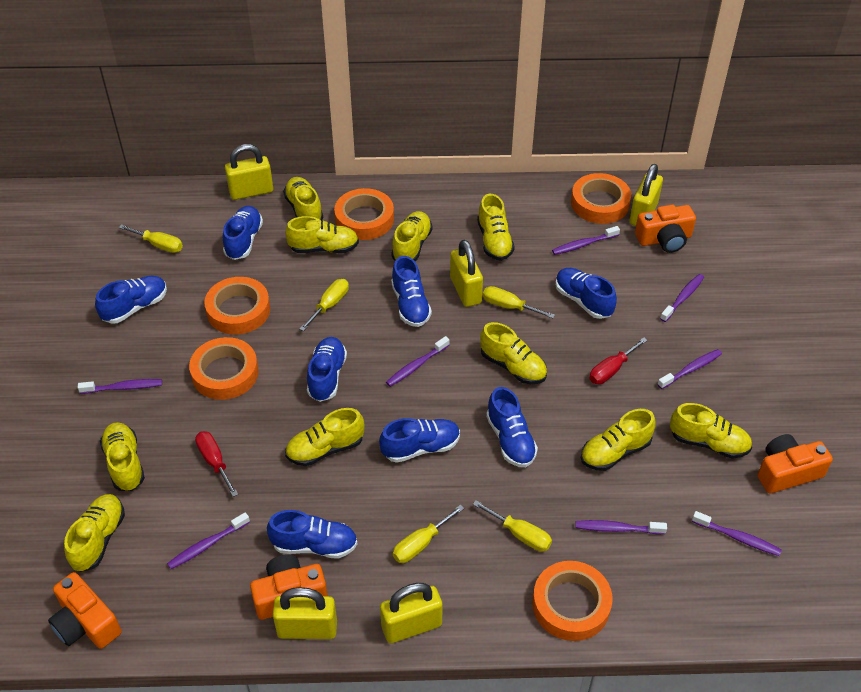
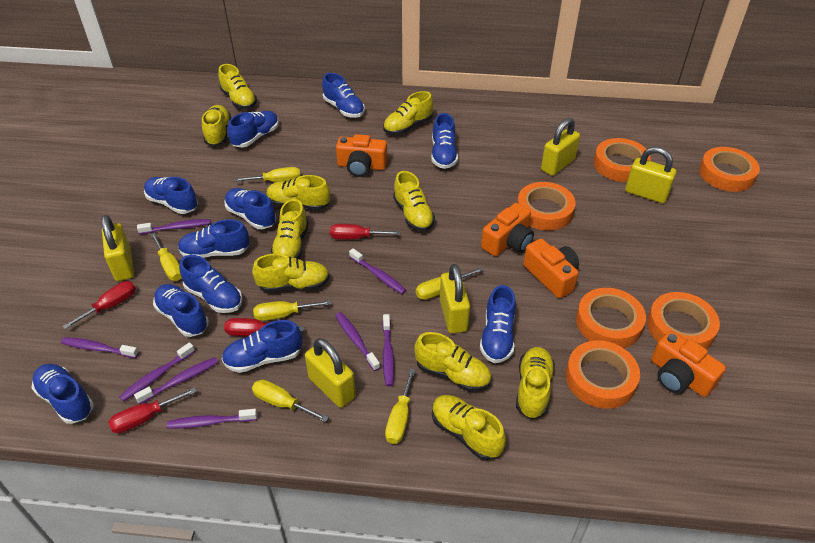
blue shoe: 8 -> 11
orange tape: 5 -> 6
red screwdriver: 2 -> 4
yellow screwdriver: 5 -> 6

